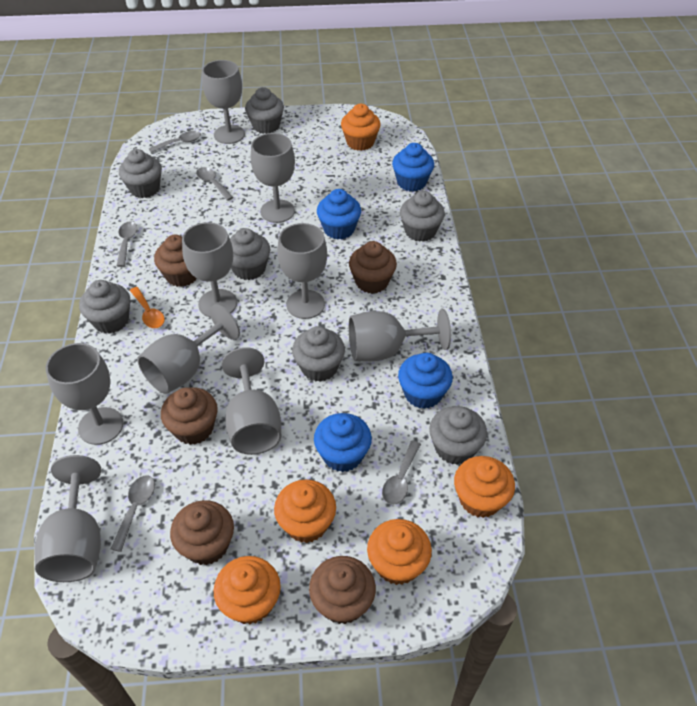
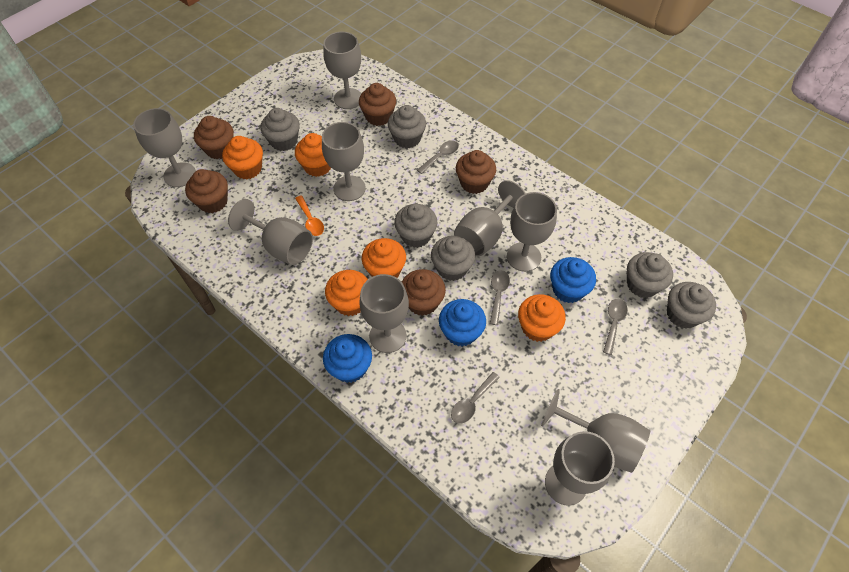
blue cupcake: 4 -> 3
grey cupcake: 7 -> 6
grey spoon: 5 -> 4

